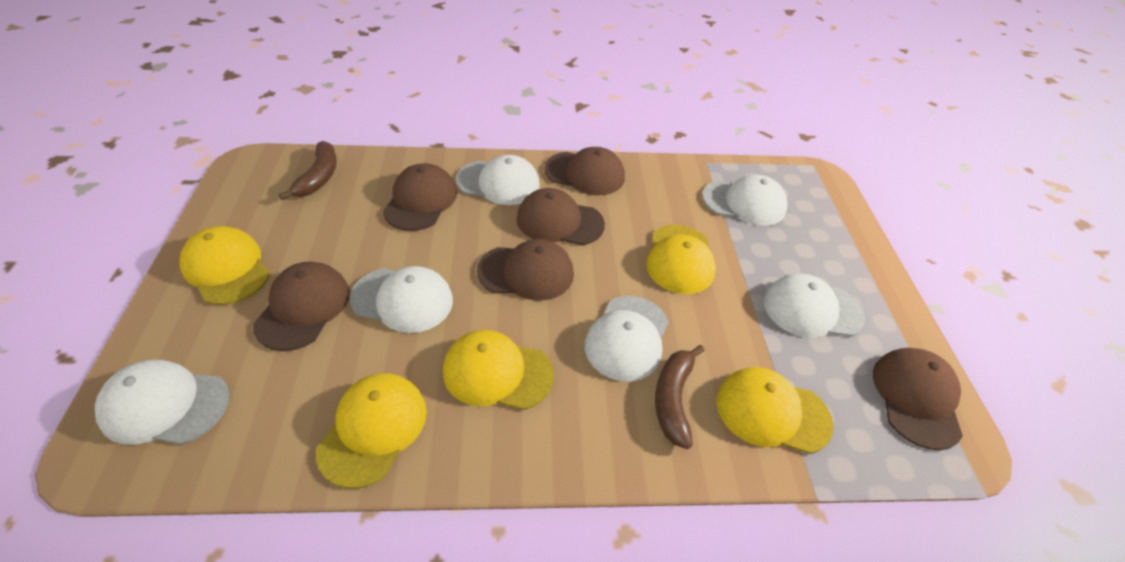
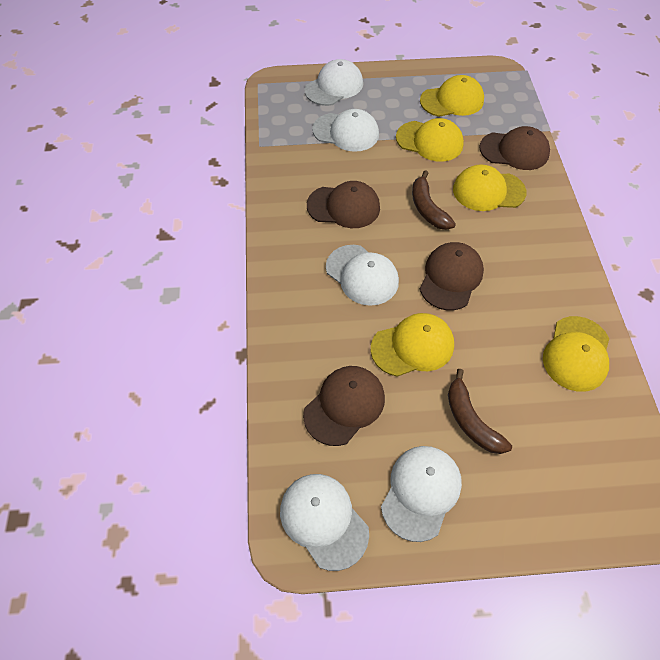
brown cap: 6 -> 4
white cap: 6 -> 5

